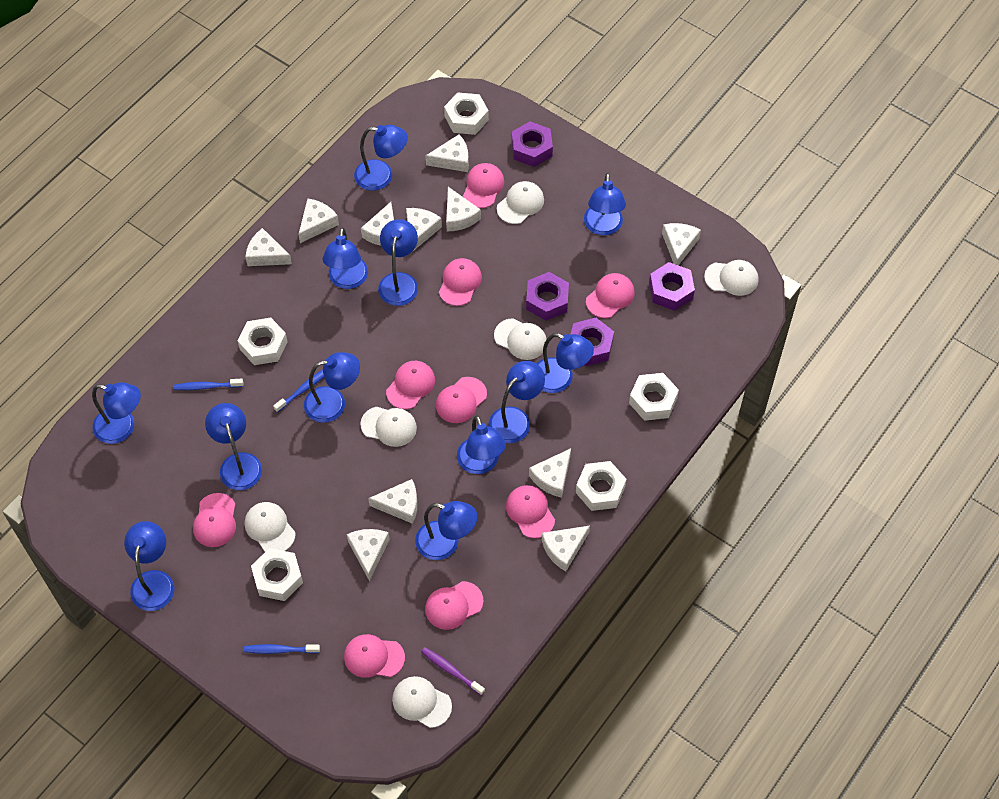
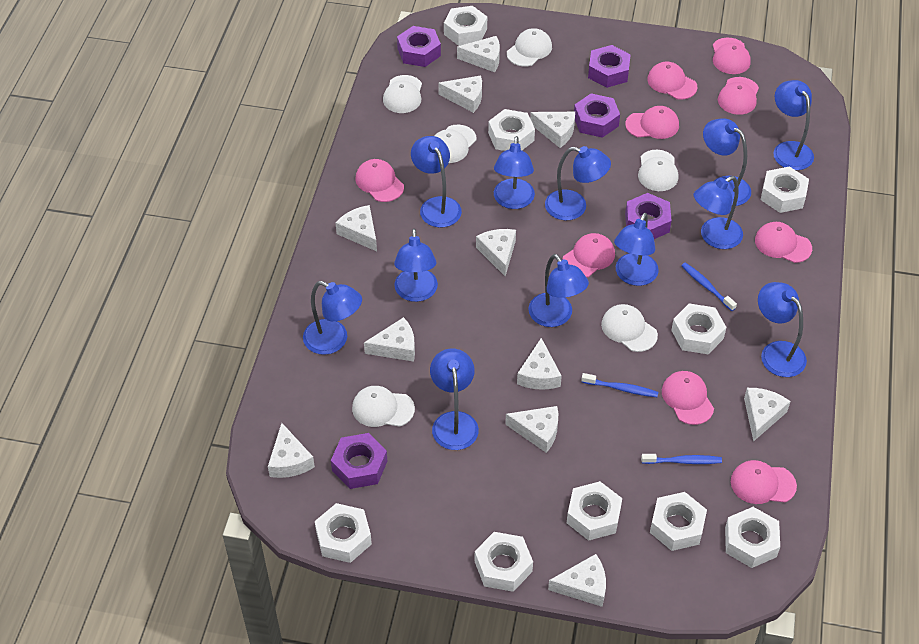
purple nut: 4 -> 5
purple toothbrush: 1 -> 0
white nut: 5 -> 9

